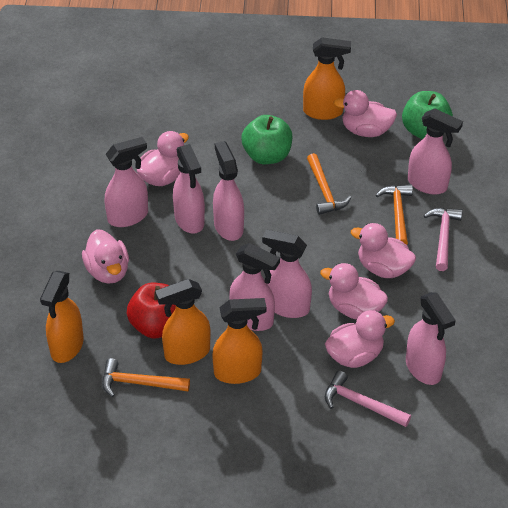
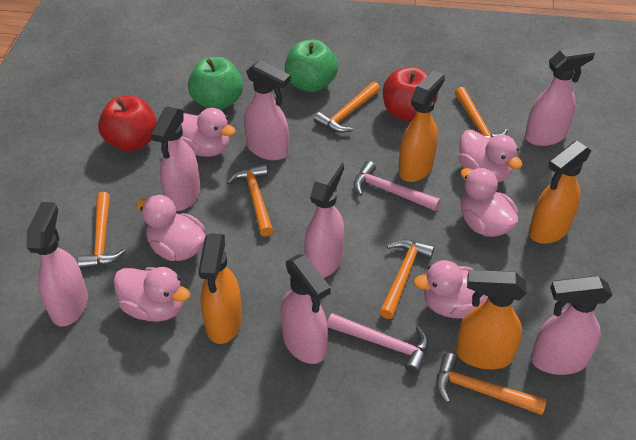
orange hammer: 3 -> 6
red apple: 1 -> 2

